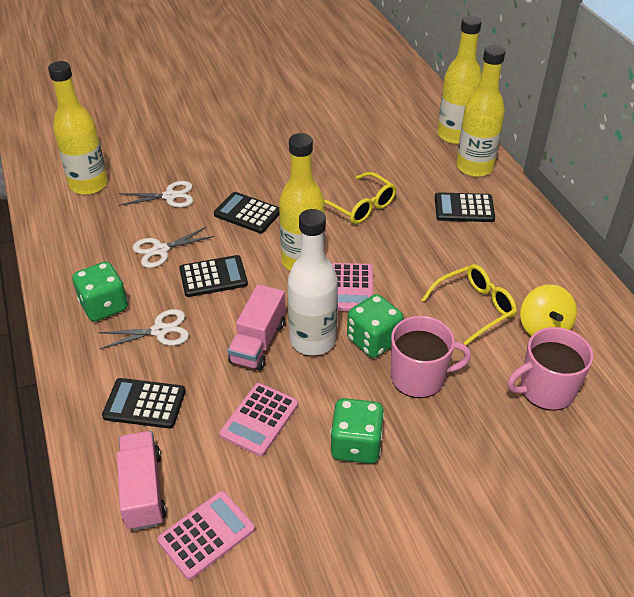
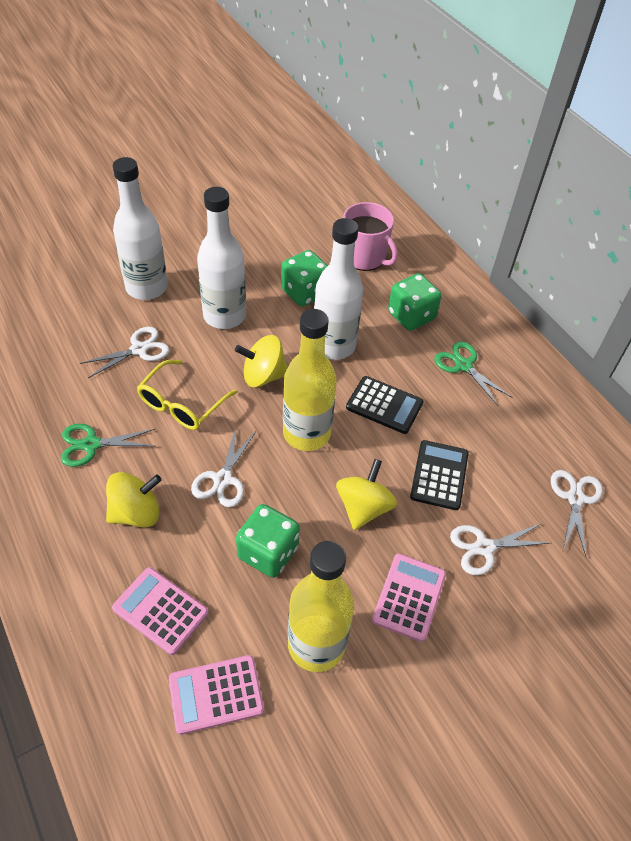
black calculator: 4 -> 2
green scissors: 0 -> 2
pink mug: 2 -> 1
pink truck: 2 -> 0
white bottle: 1 -> 3
white scissors: 3 -> 4
yellow bottle: 4 -> 2
yellow glasses: 2 -> 1
yellow spinning top: 1 -> 3

